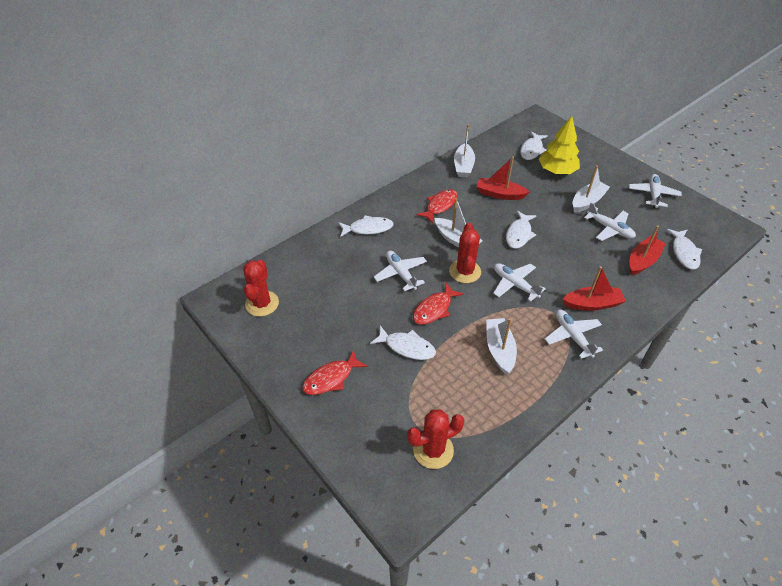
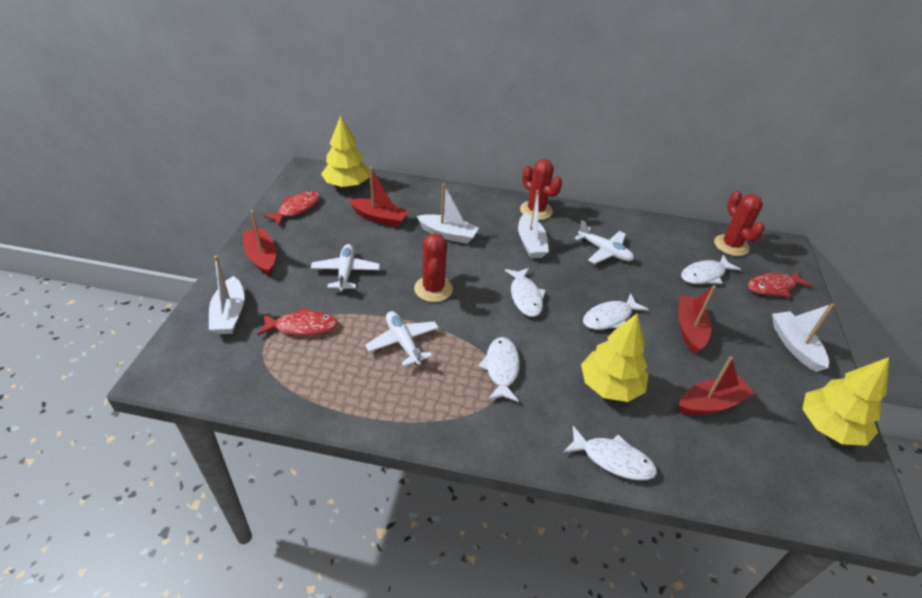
red boat: 3 -> 4
white plane: 5 -> 3
yellow tree: 1 -> 3

